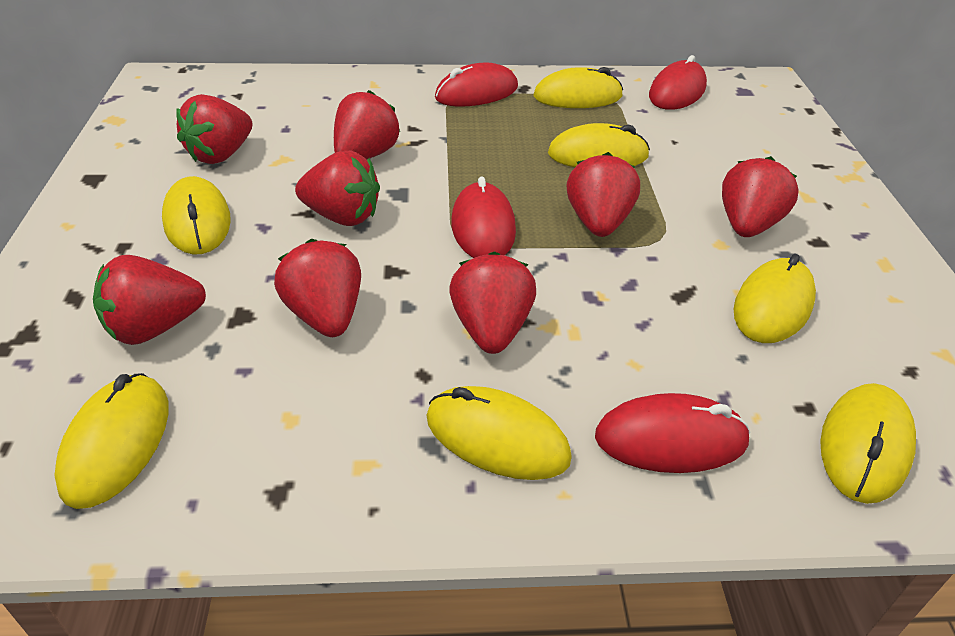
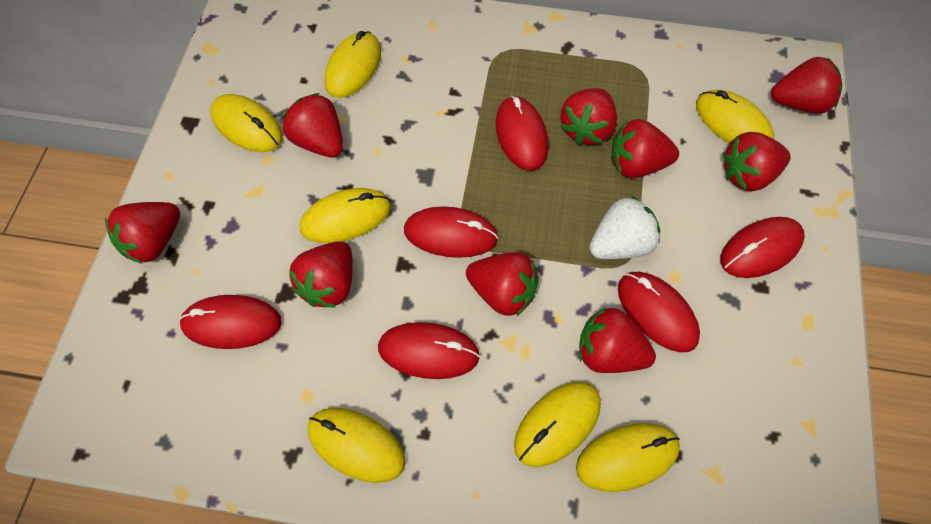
red mouse: 4 -> 6
red strawberry: 8 -> 9
white strawberry: 0 -> 1

